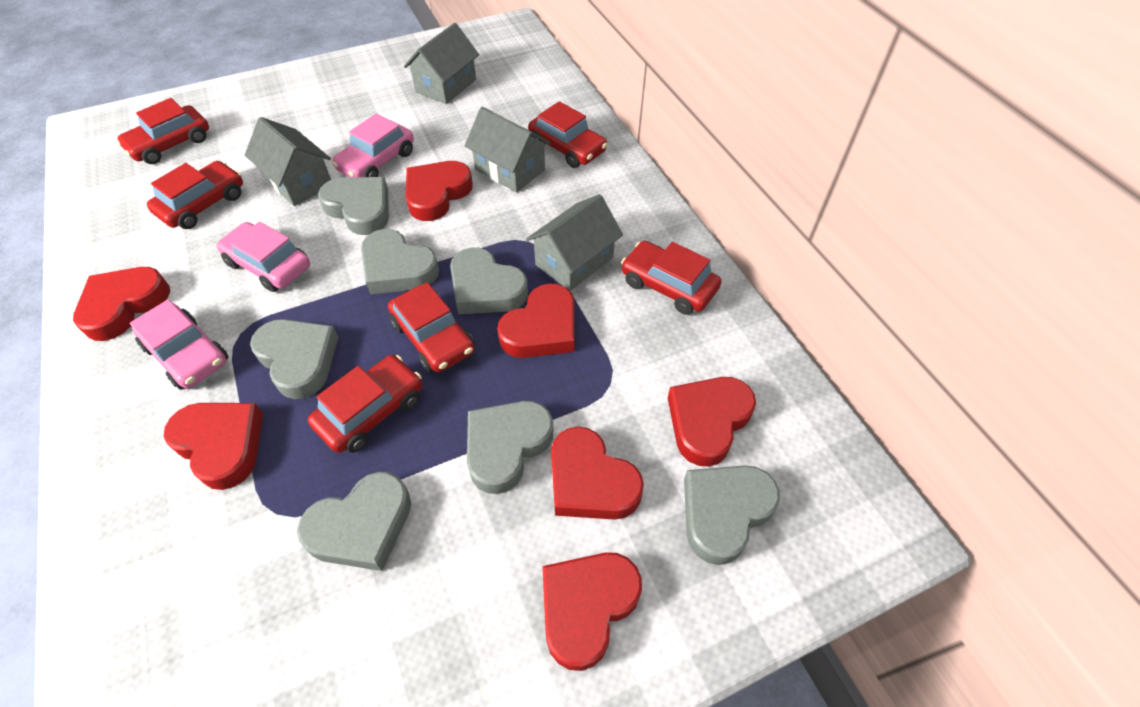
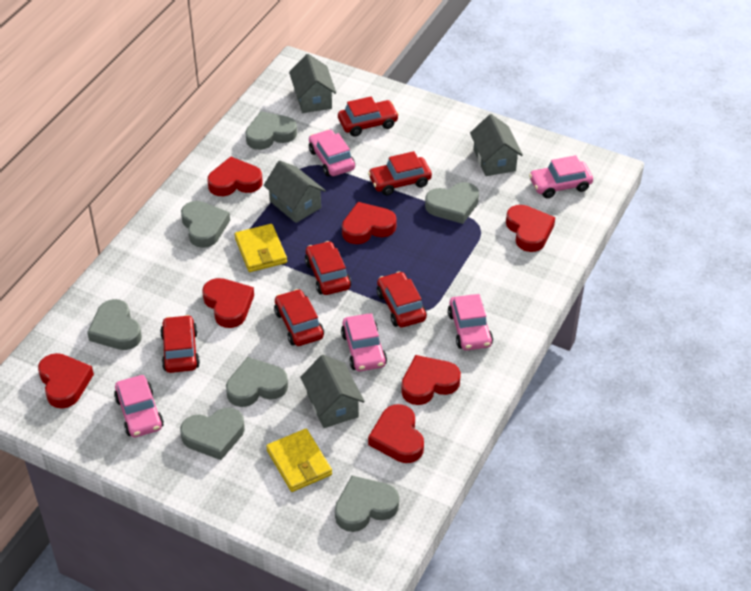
pink car: 3 -> 5
yellow wallet: 0 -> 2

